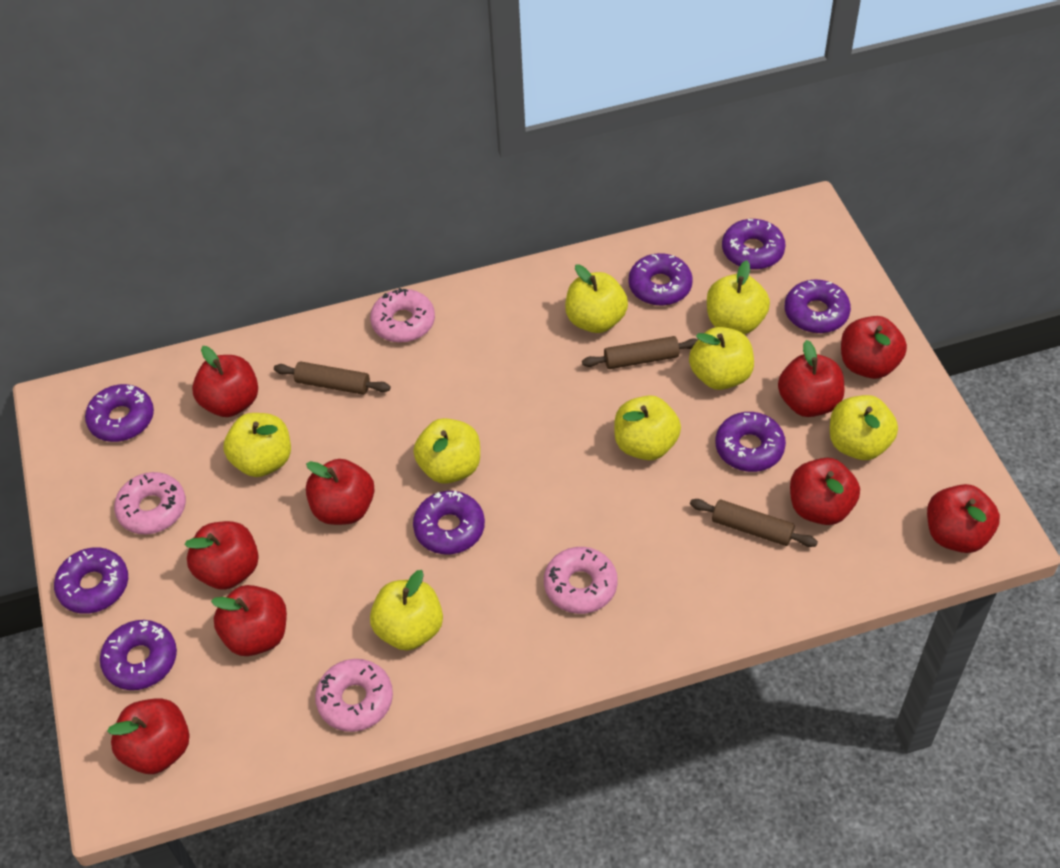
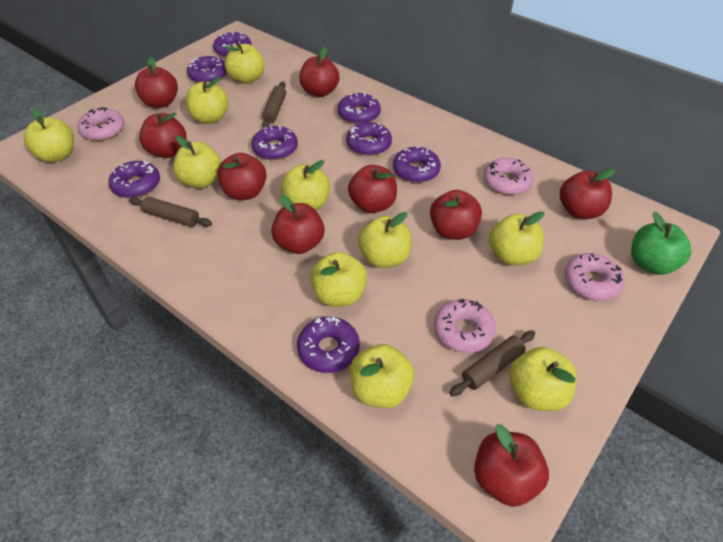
green apple: 0 -> 1
yellow apple: 8 -> 10

